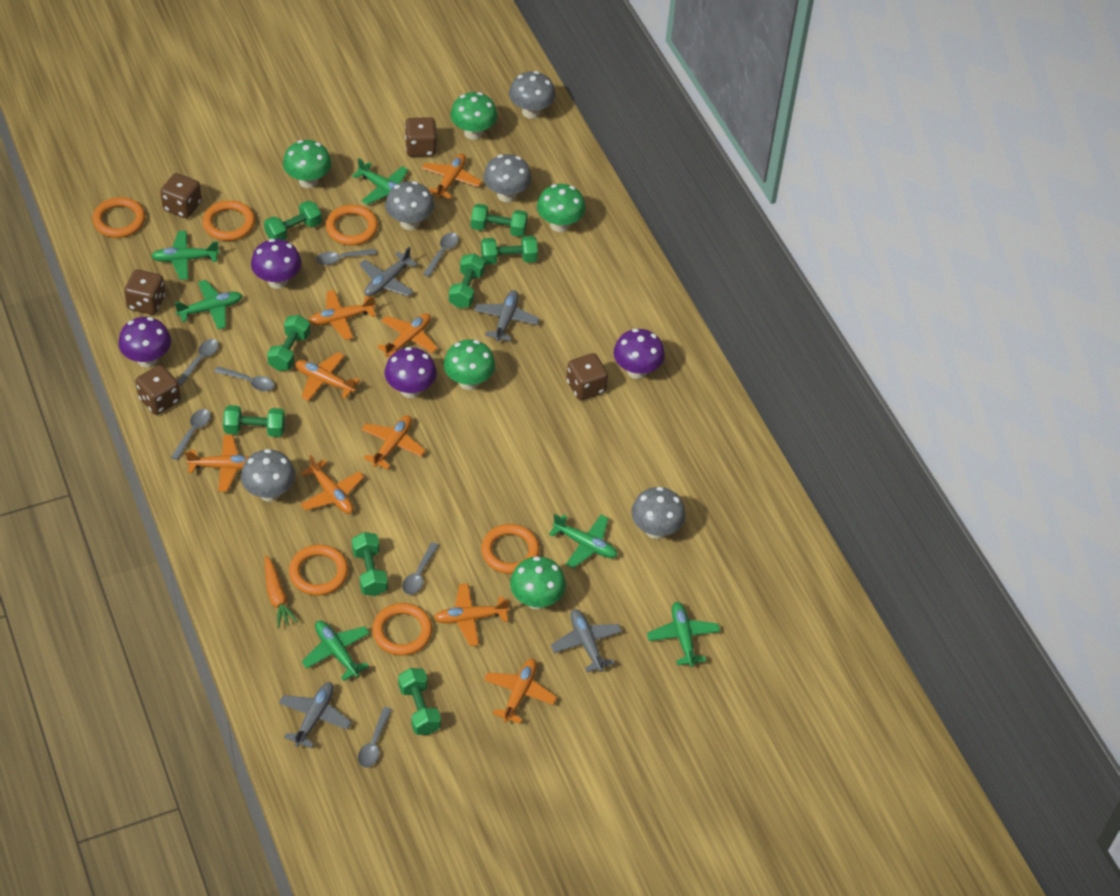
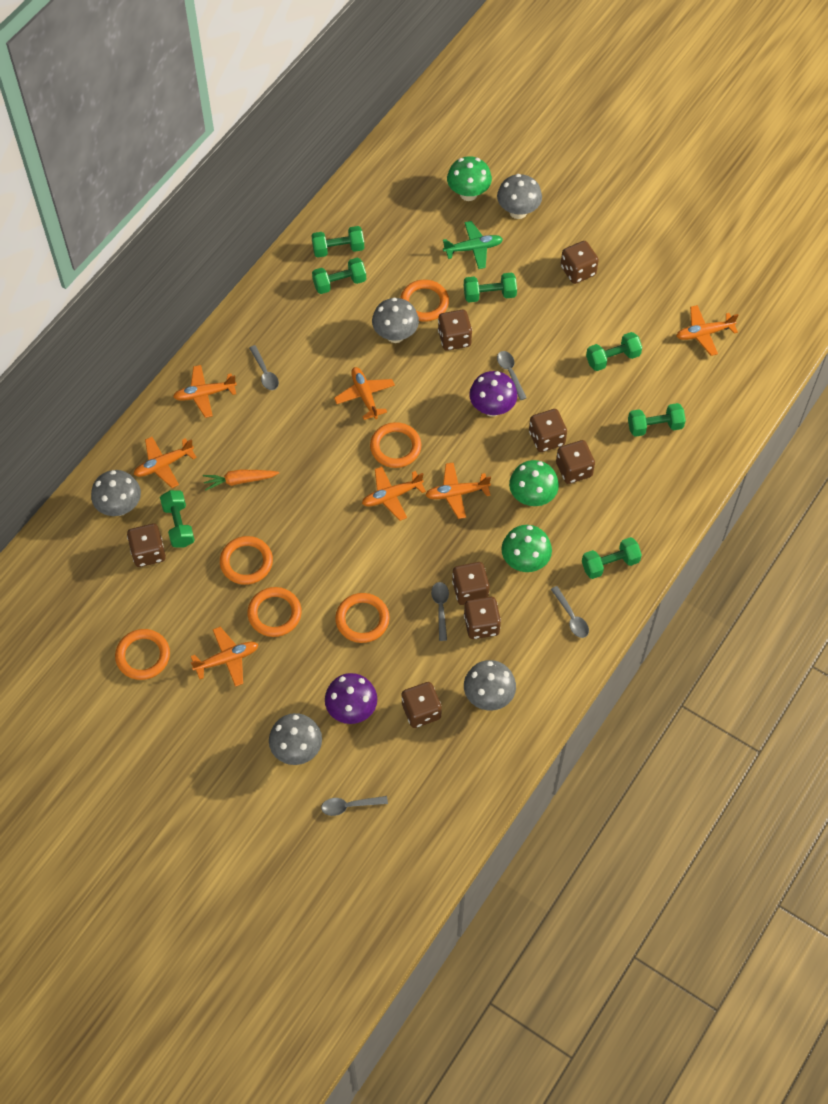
brown dice: 5 -> 8
green dumbbell: 8 -> 7
green mushroom: 5 -> 3
green plane: 6 -> 1
grey plane: 4 -> 0
grey spoon: 7 -> 5
orange plane: 9 -> 7
purple mushroom: 4 -> 2

